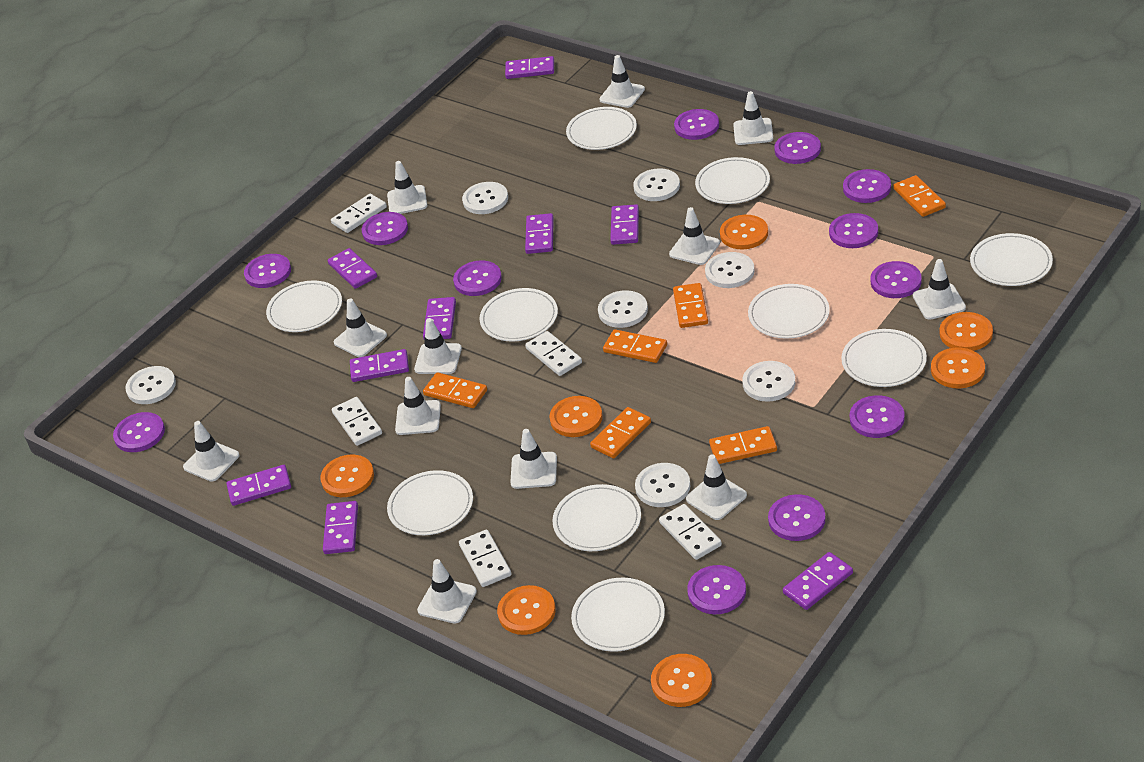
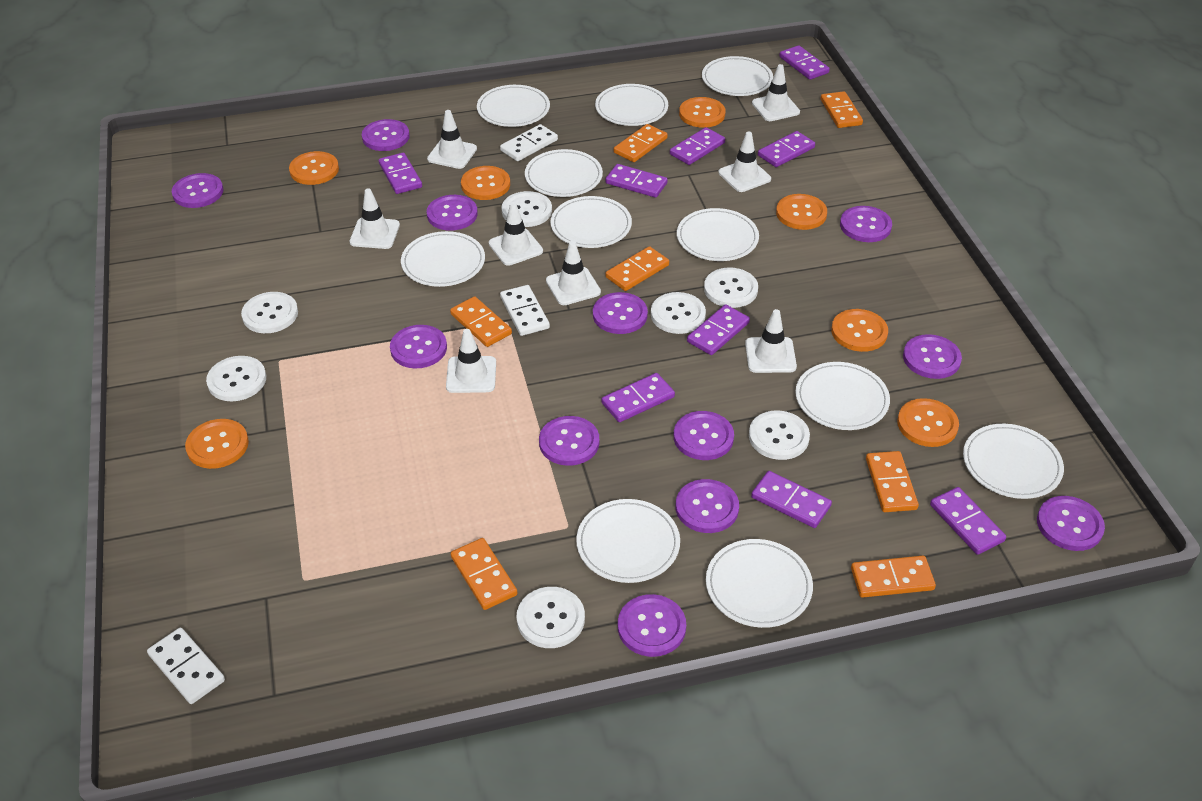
orange domino: 6 -> 7
white domino: 5 -> 3
white plate: 10 -> 11
white traffic cone: 12 -> 8

